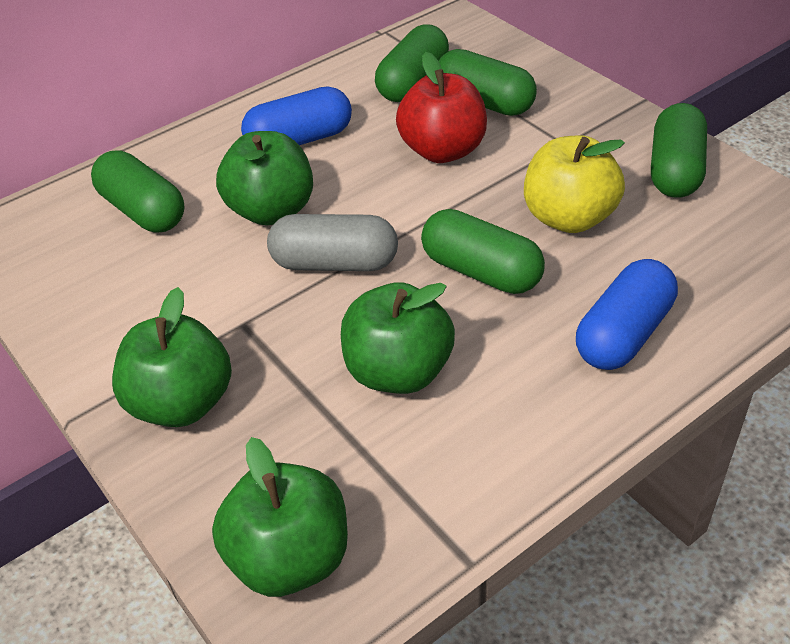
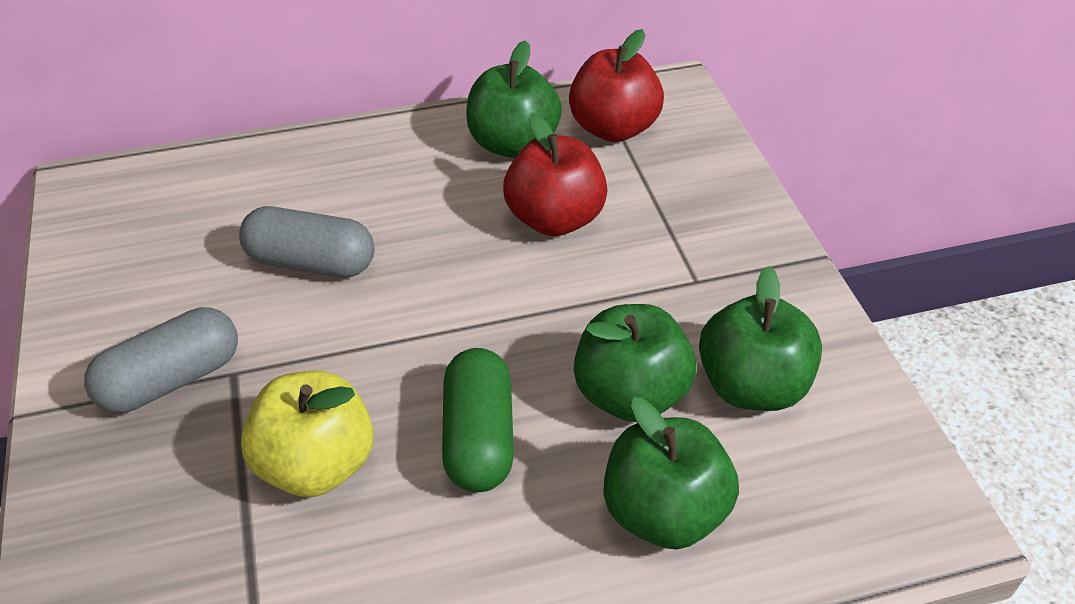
blue capsule: 2 -> 0
green capsule: 5 -> 1
grey capsule: 1 -> 2
red apple: 1 -> 2

